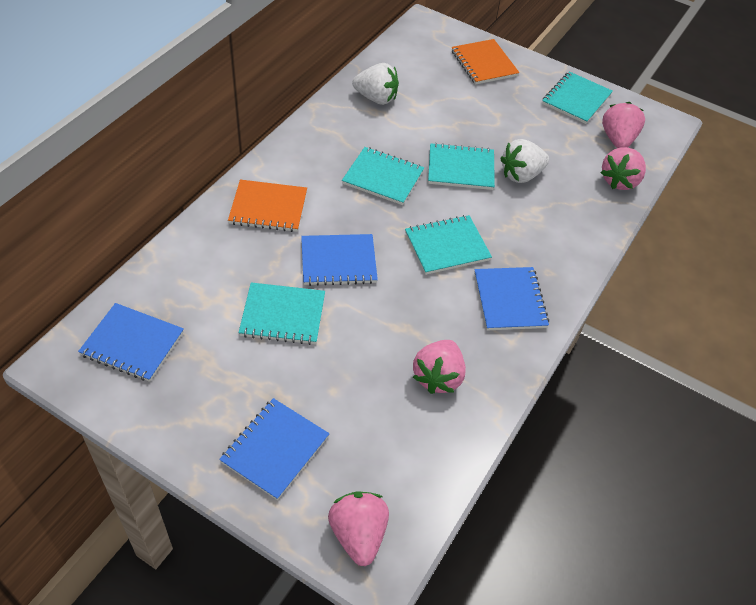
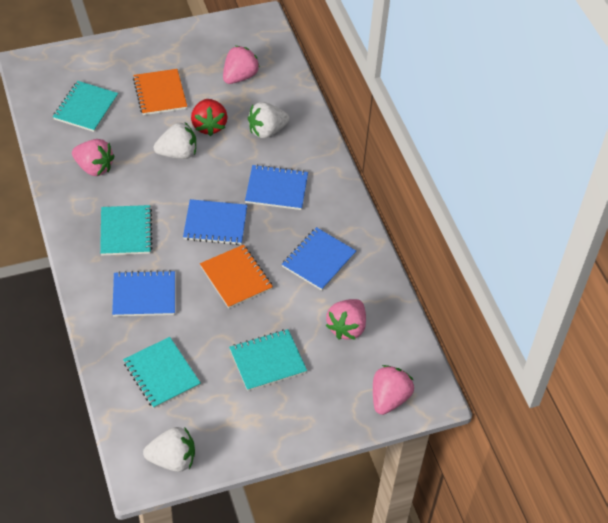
red strawberry: 0 -> 1
turquoise notebook: 5 -> 4
white strawberry: 2 -> 3

